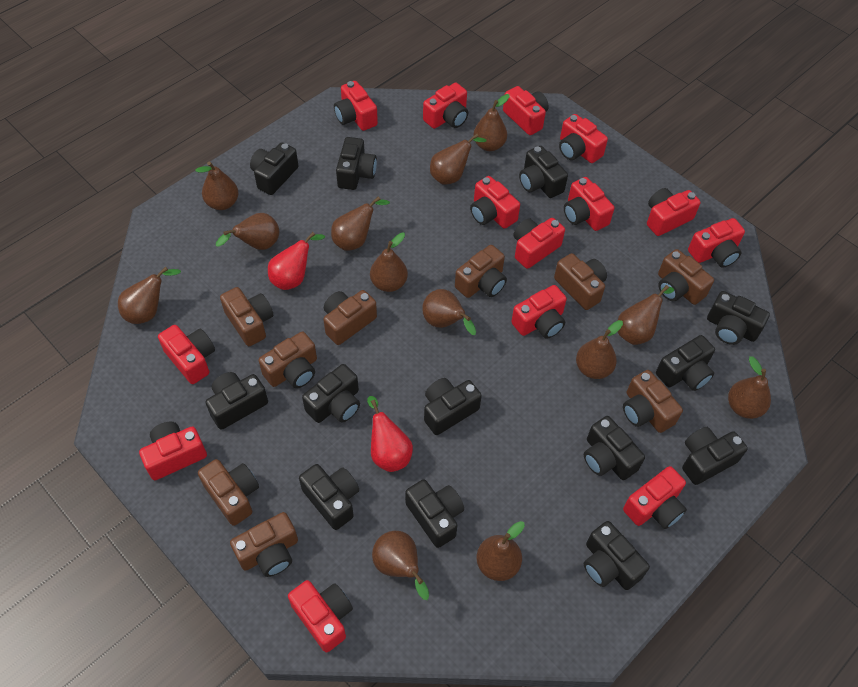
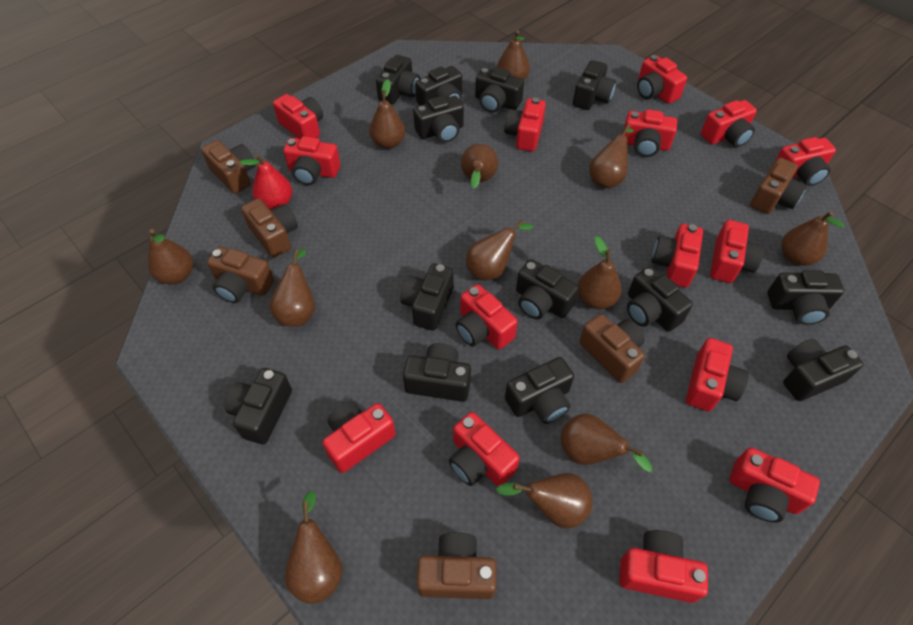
brown camera: 9 -> 6
brown pear: 13 -> 12
red camera: 14 -> 15
red pear: 2 -> 1

